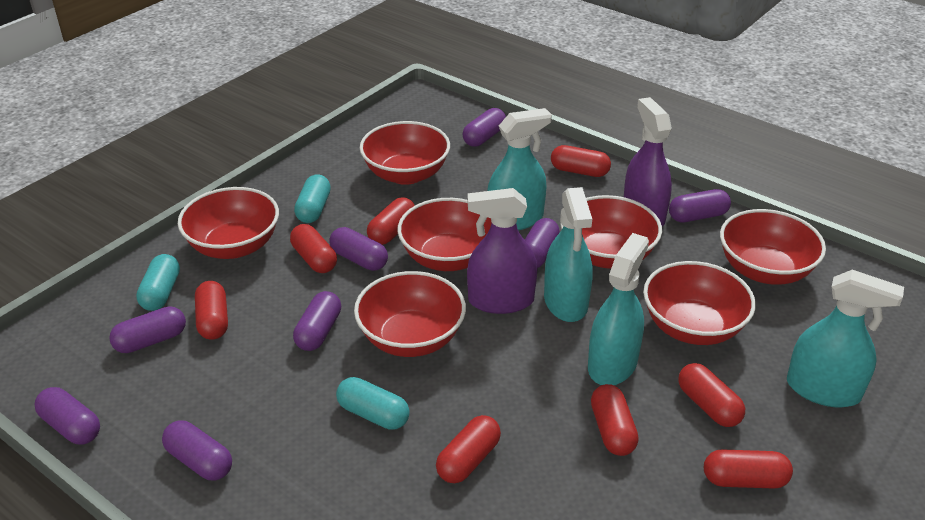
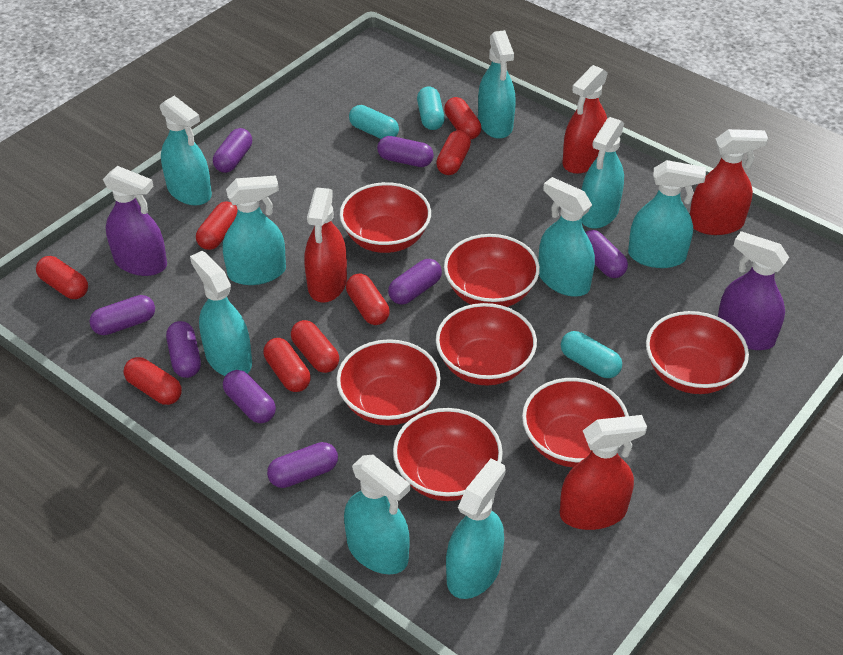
red spray bottle: 0 -> 4
turquoise spray bottle: 4 -> 9

